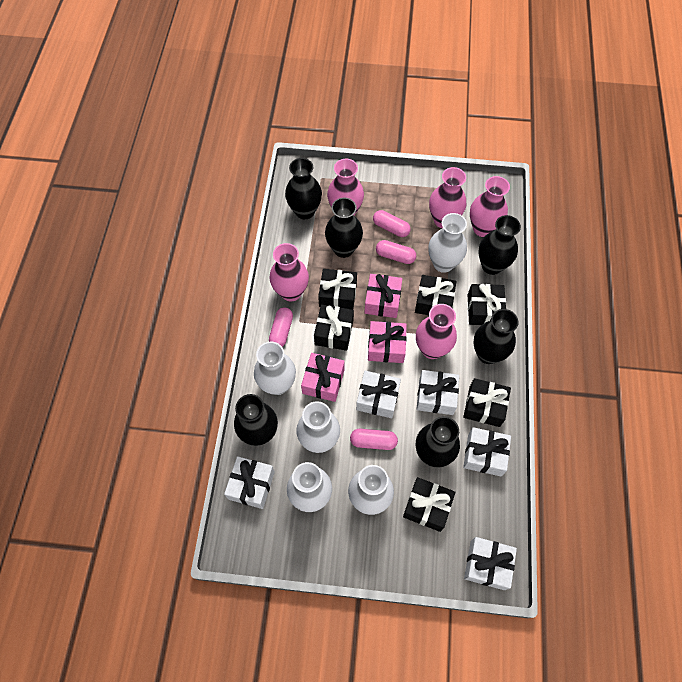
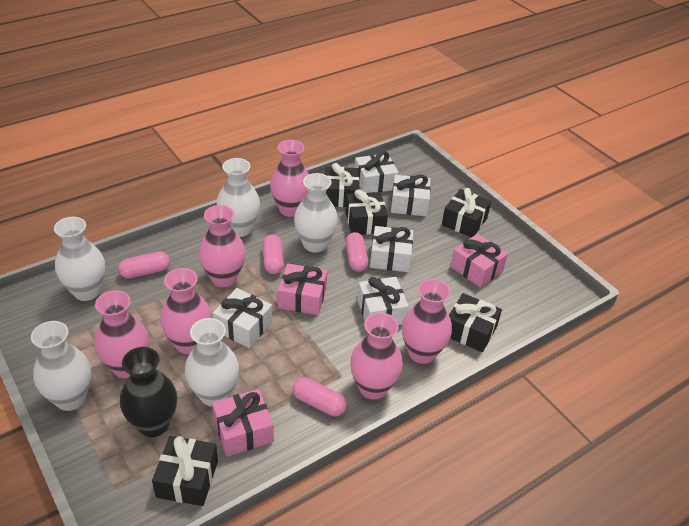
black gift: 6 -> 5
black vase: 6 -> 1
pink vase: 5 -> 6

